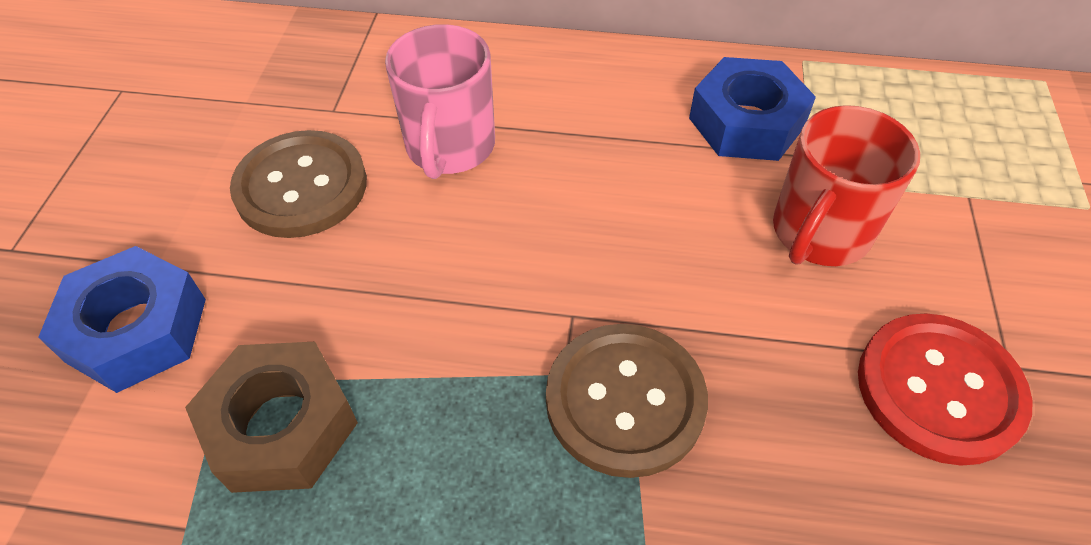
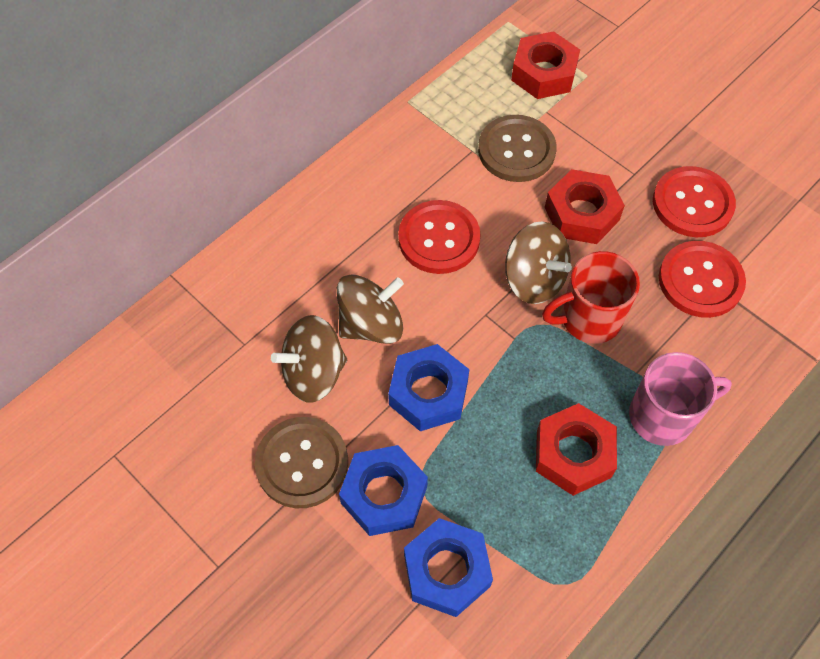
blue nut: 2 -> 3
brown nut: 1 -> 0
brown spinning top: 0 -> 3
red button: 1 -> 3
red nut: 0 -> 3

